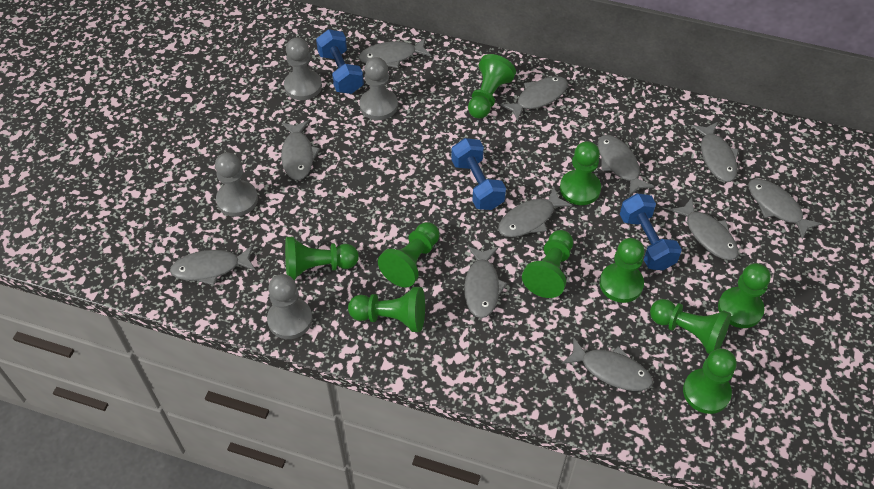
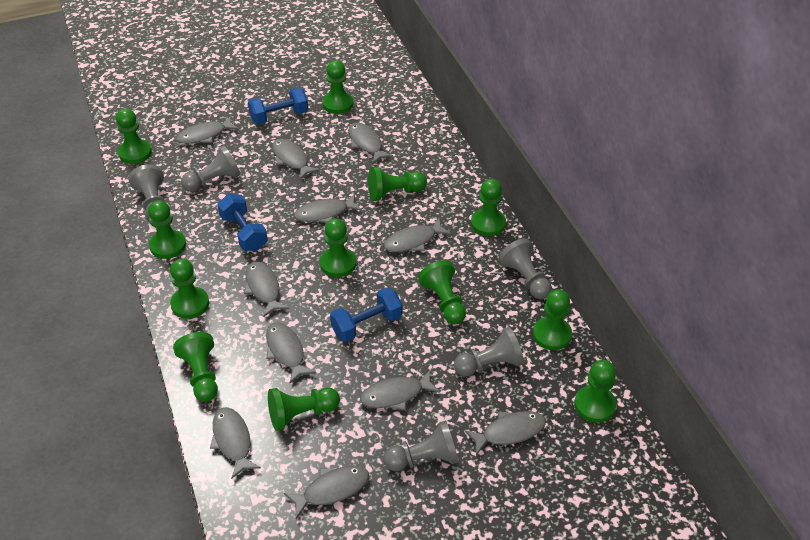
green pawn: 10 -> 12
grey pawn: 4 -> 5

